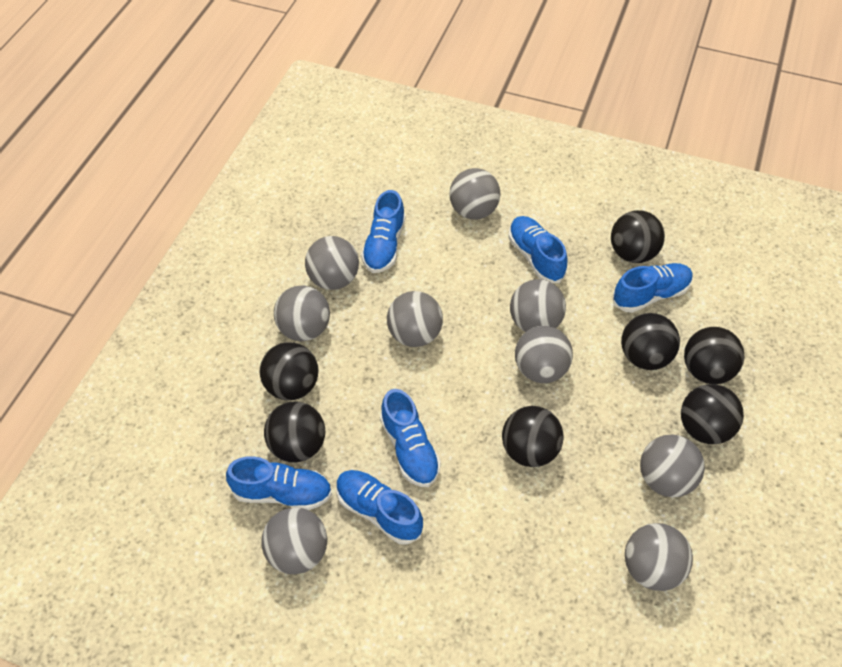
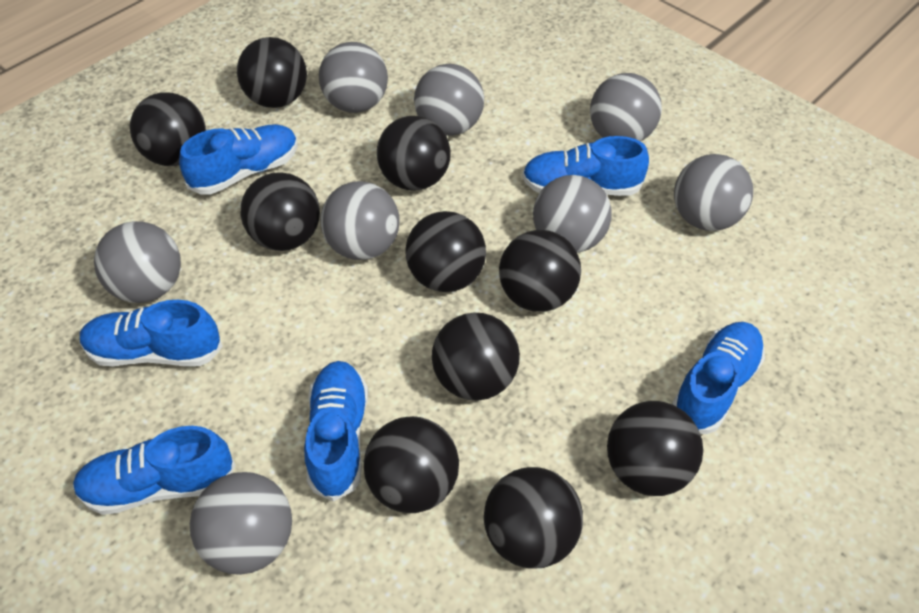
black ball: 7 -> 10
grey ball: 9 -> 8

